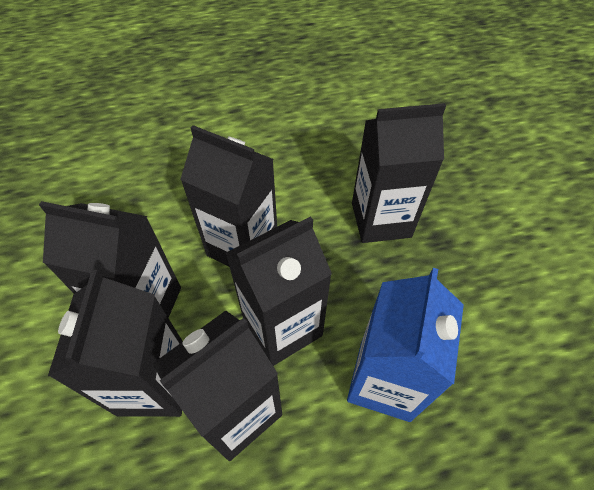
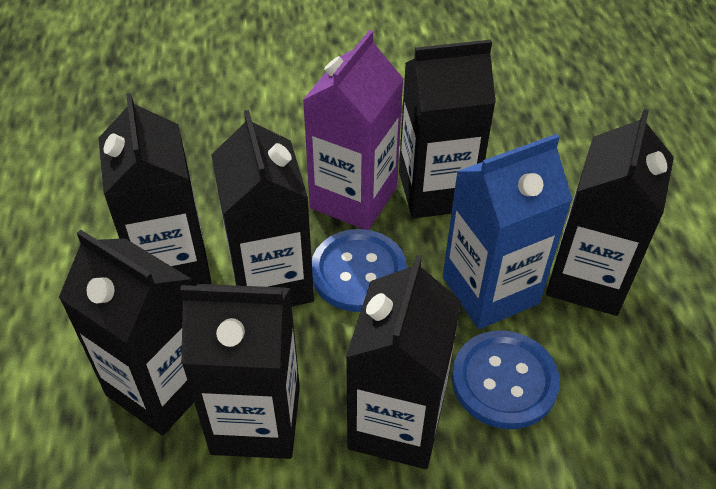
black carton: 6 -> 7
blue button: 0 -> 2
purple carton: 0 -> 1

